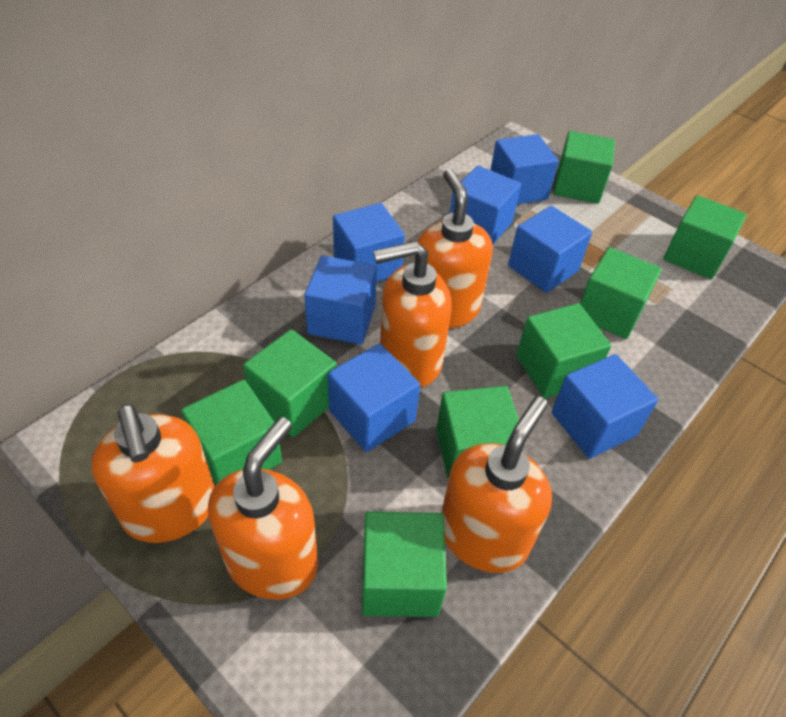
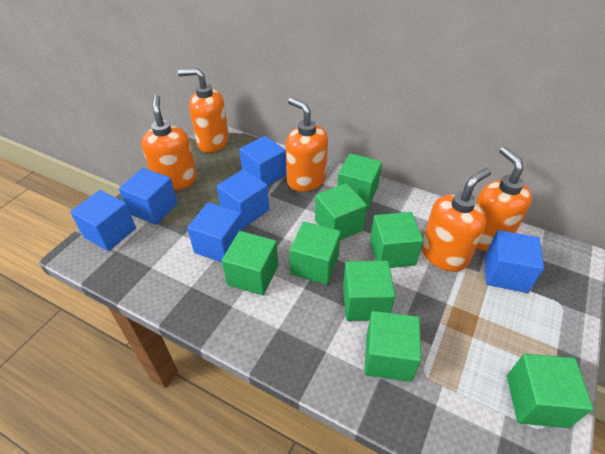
blue cube: 7 -> 6

